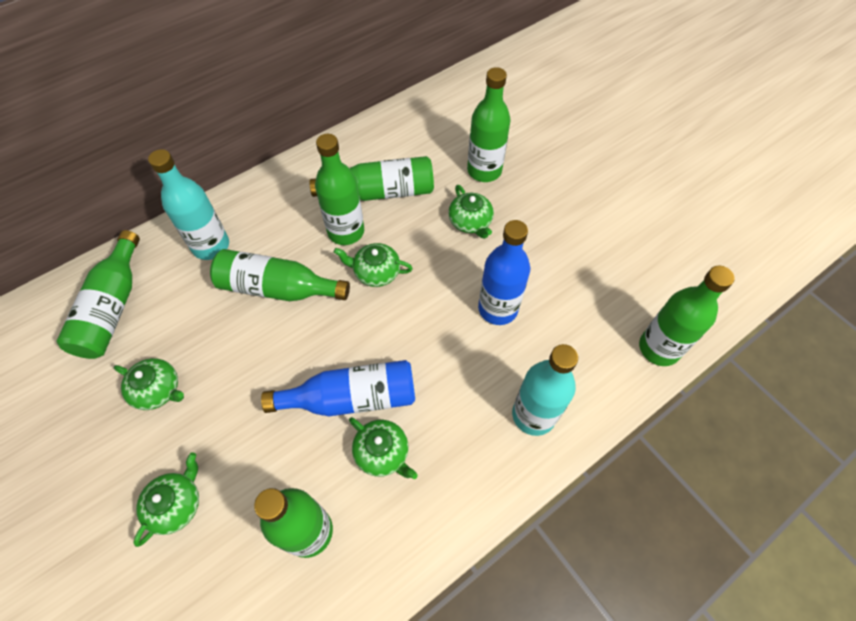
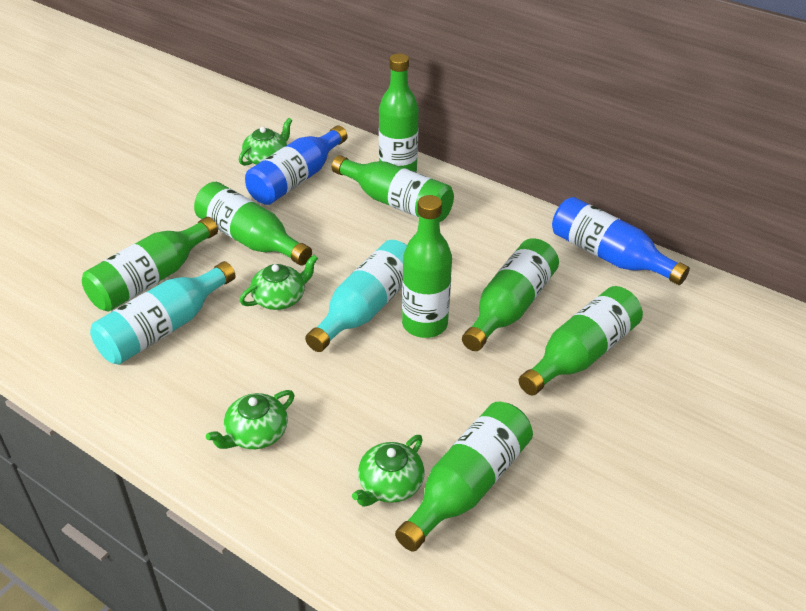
green bottle: 7 -> 8
green teapot: 5 -> 4

